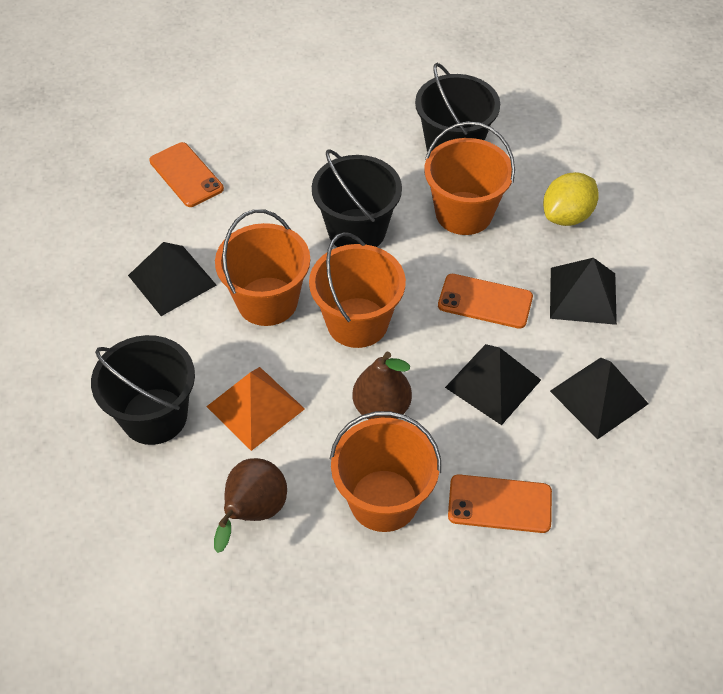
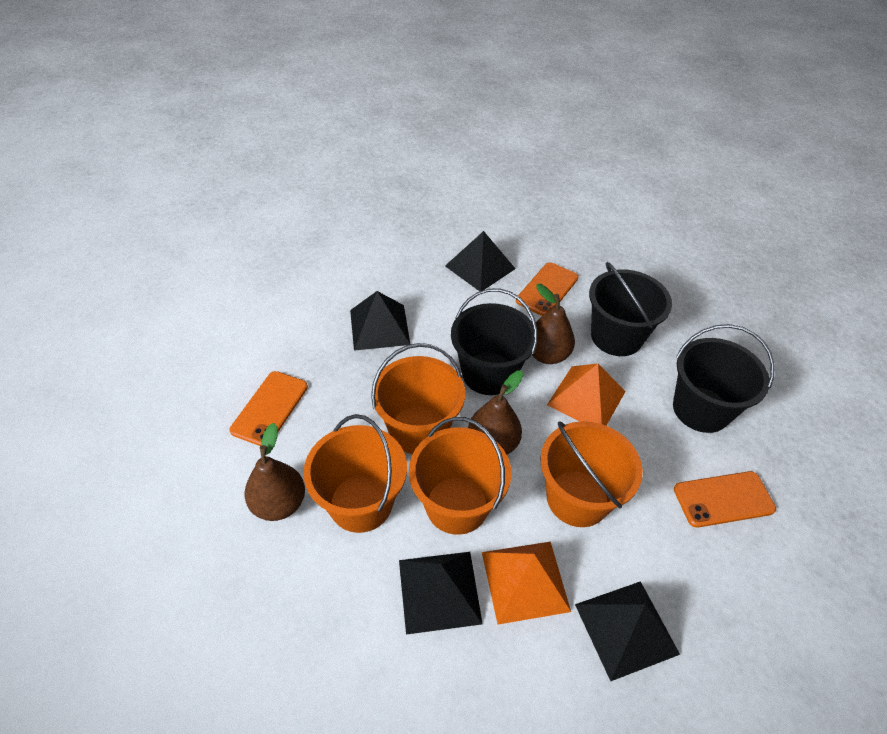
brown pear: 2 -> 3
orange pyramid: 1 -> 2
yellow lemon: 1 -> 0

